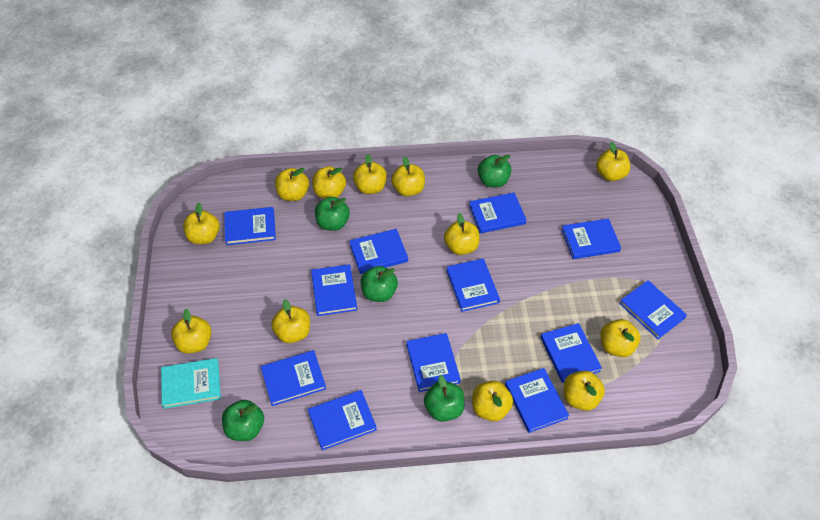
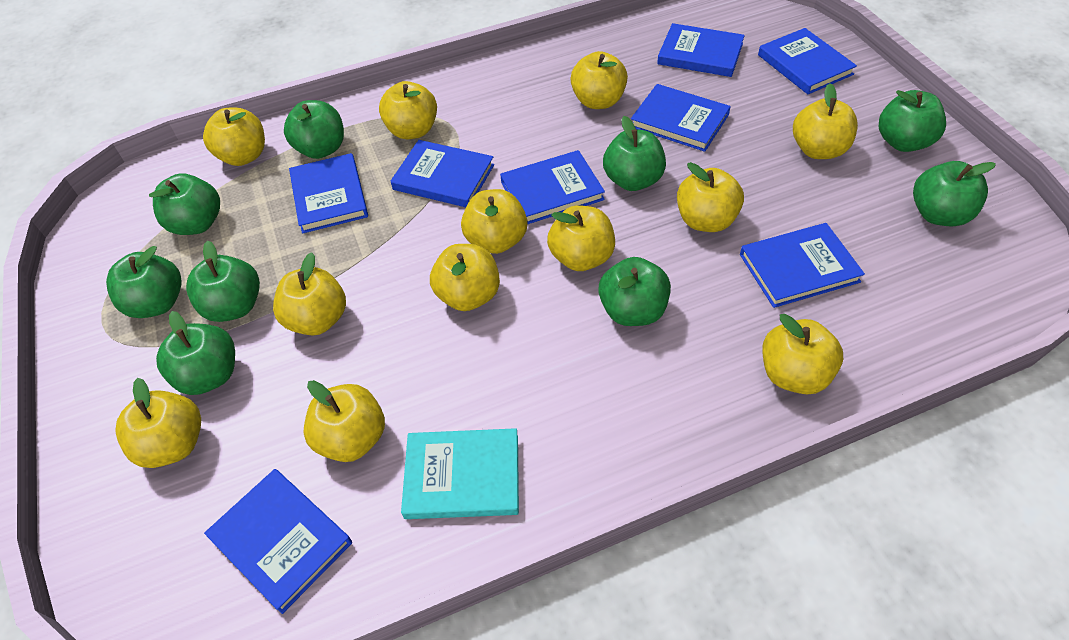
blue book: 12 -> 8
green apple: 5 -> 9

